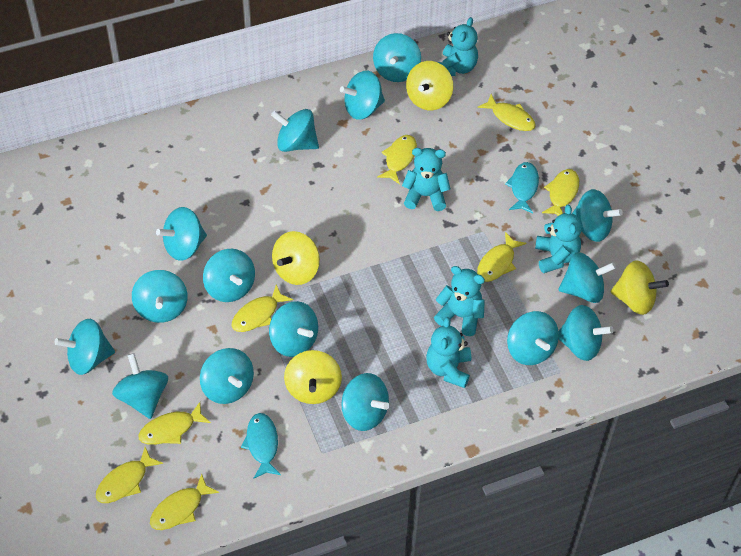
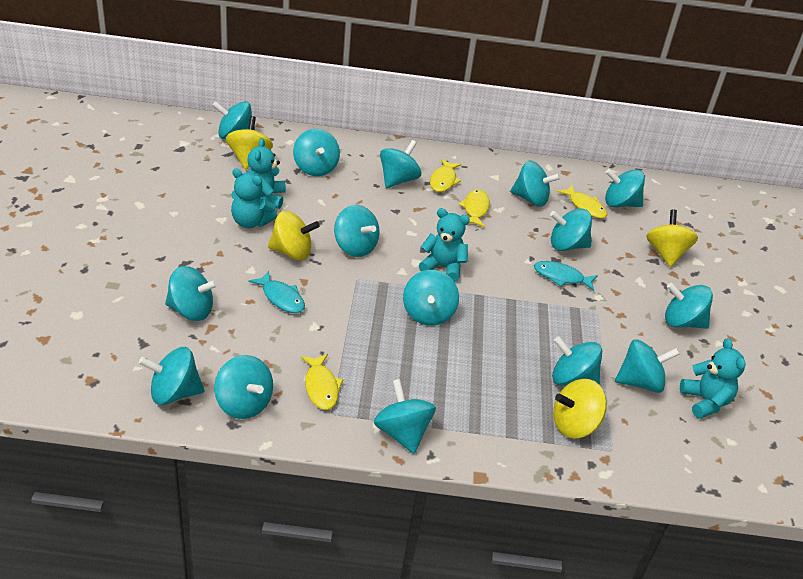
turquoise teddy bear: 5 -> 4
yellow fish: 8 -> 4

